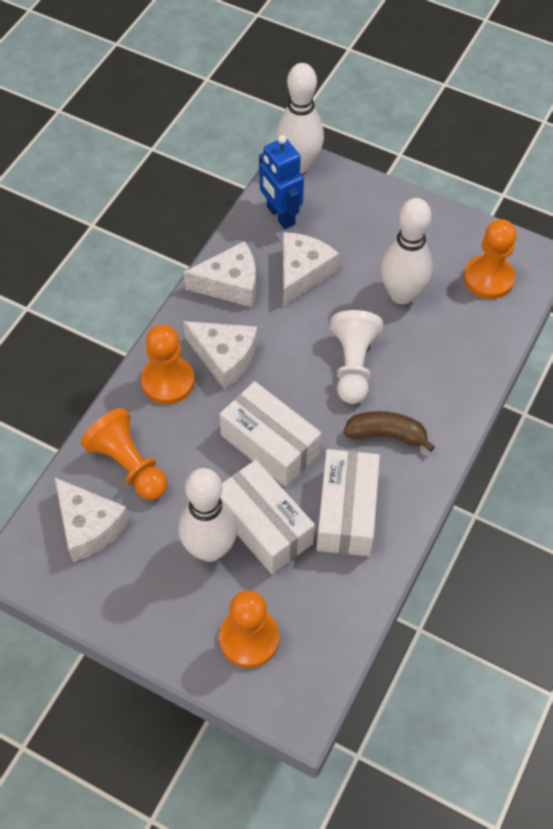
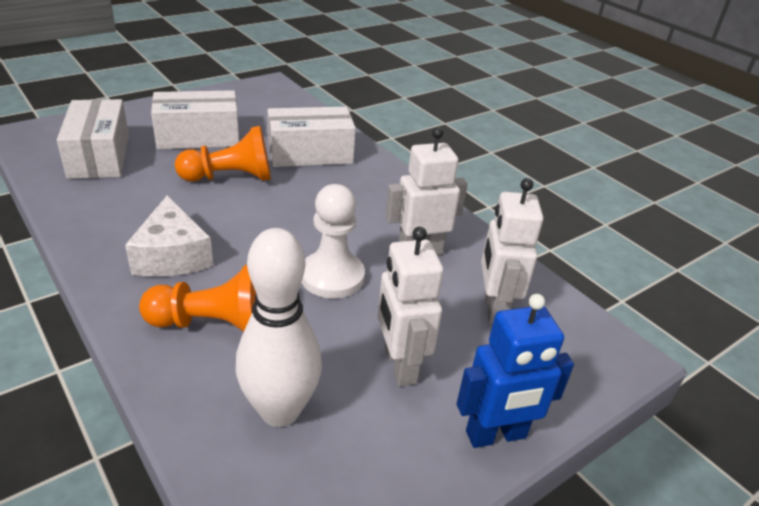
brown banana: 1 -> 0
orange pawn: 4 -> 2
white bowling pin: 3 -> 1
white cheese: 4 -> 1
white robot: 0 -> 3

